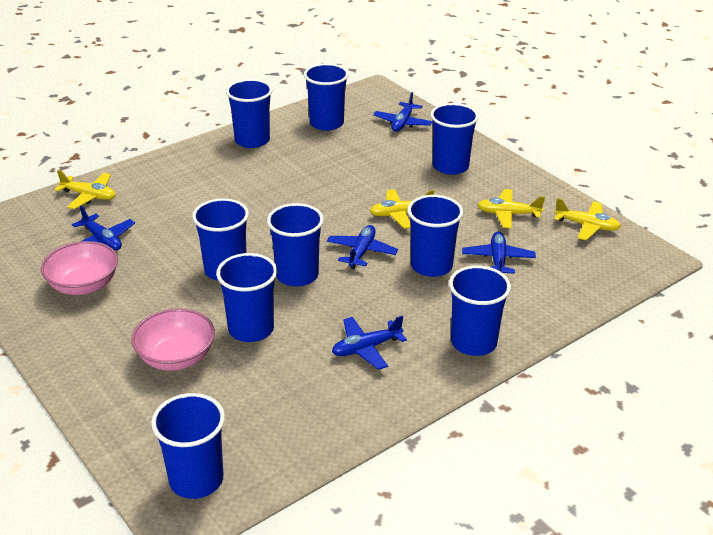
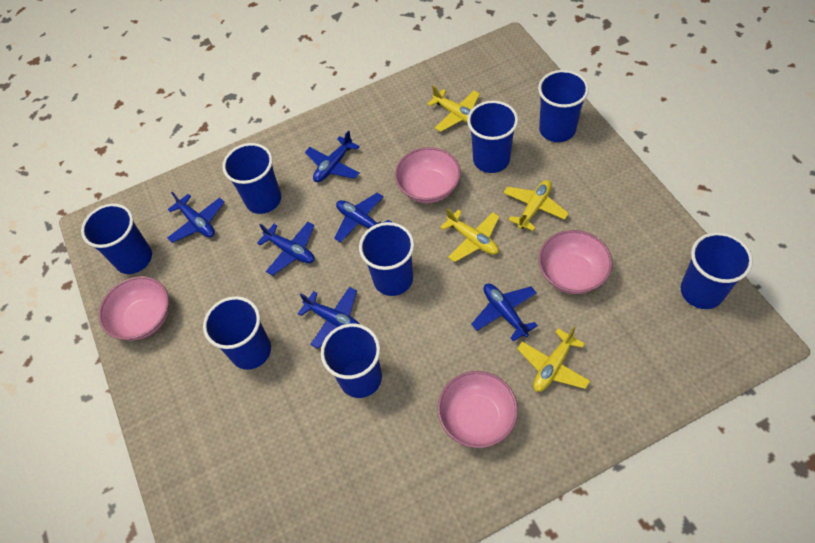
blue cup: 9 -> 8
blue plane: 5 -> 6
pink bowl: 2 -> 4

